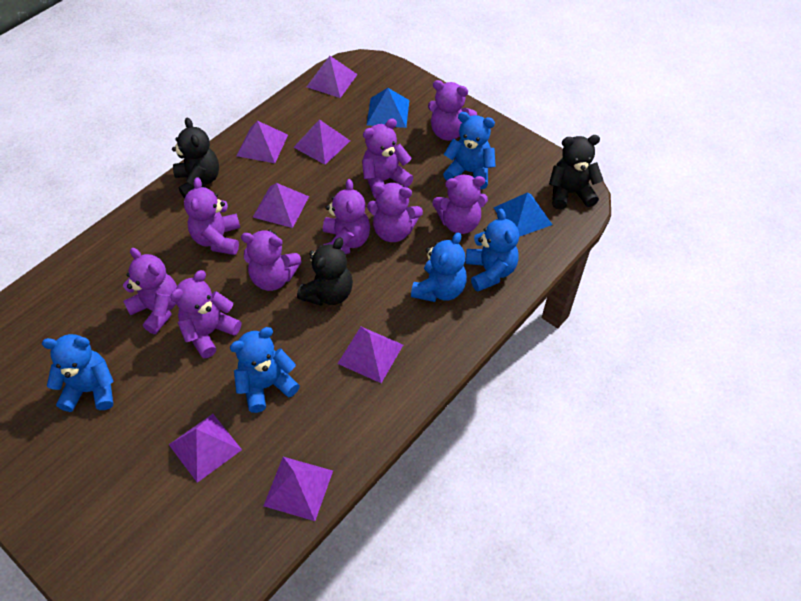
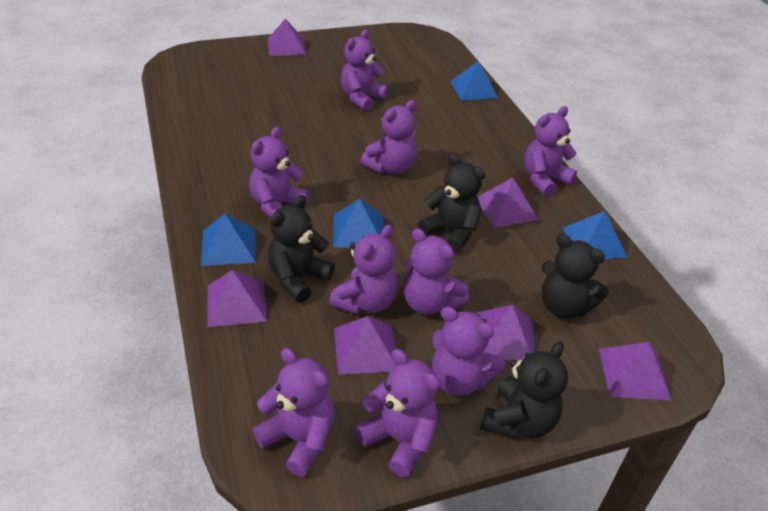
black teddy bear: 3 -> 4
blue pyramid: 2 -> 4
blue teddy bear: 5 -> 0
purple pyramid: 7 -> 6

